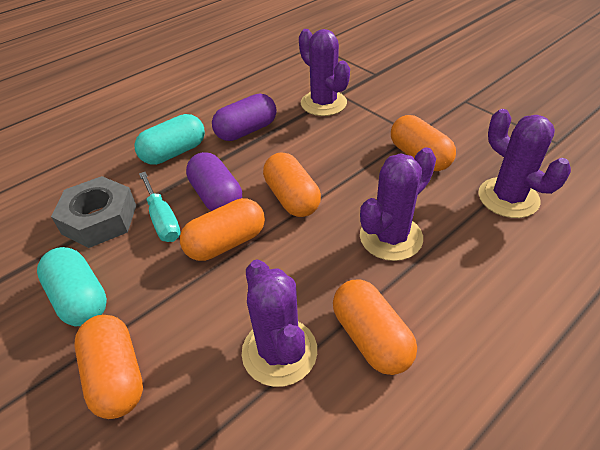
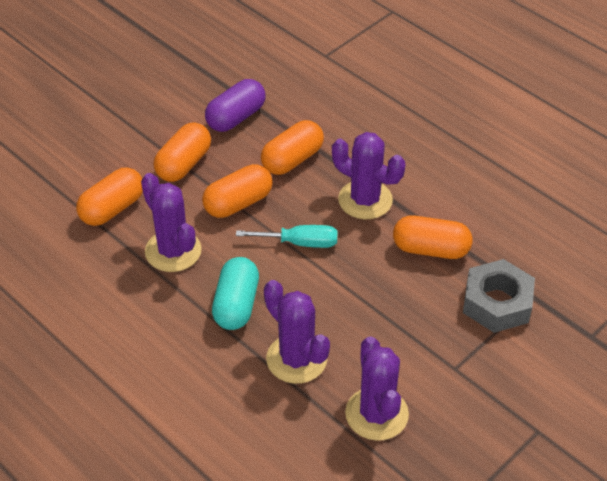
purple capsule: 2 -> 1
turquoise capsule: 2 -> 1

